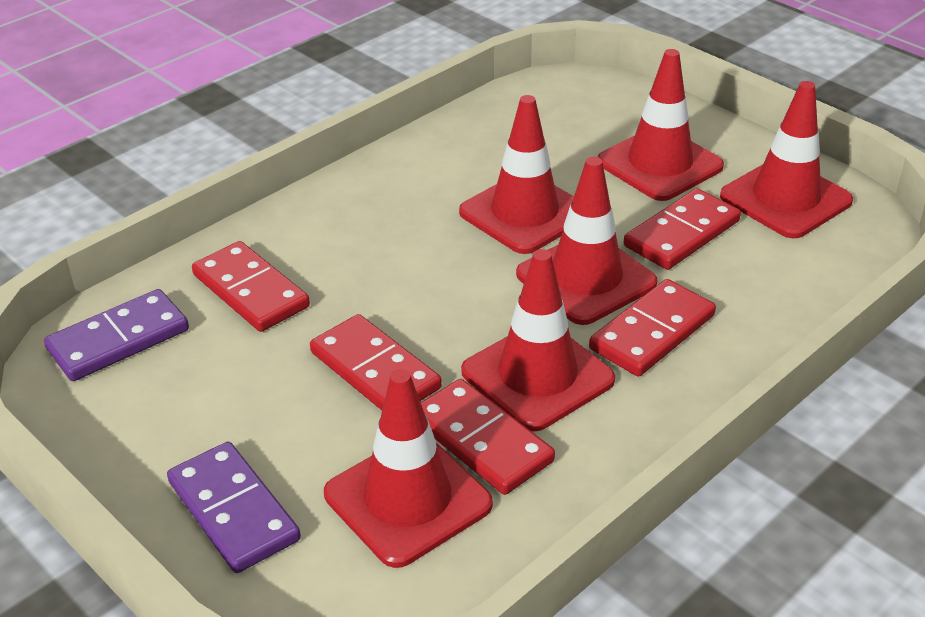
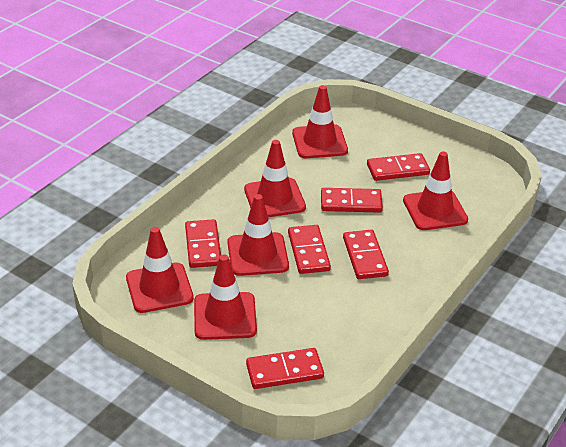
purple domino: 2 -> 0
red domino: 5 -> 6

